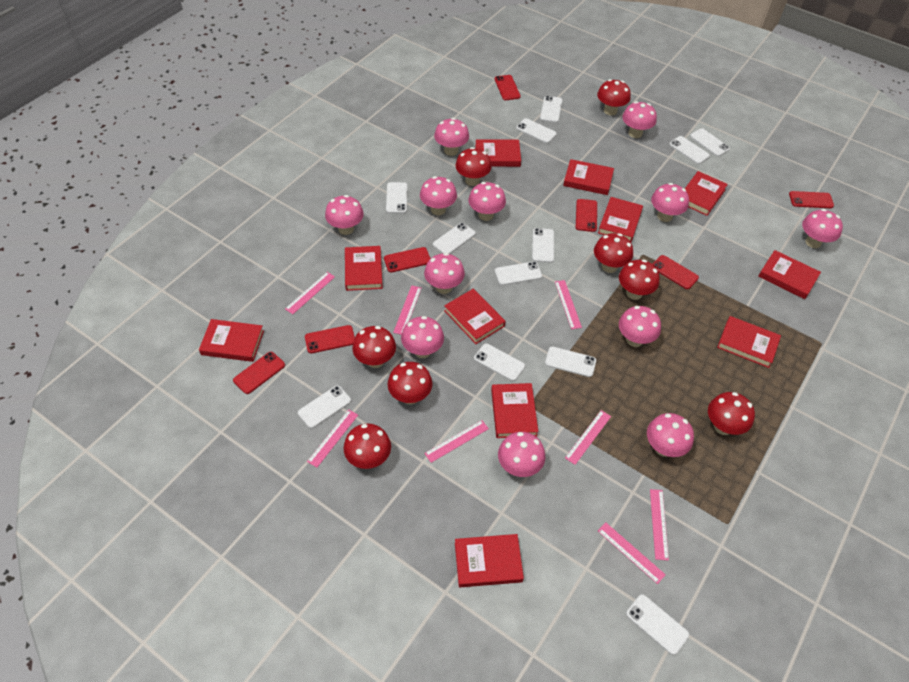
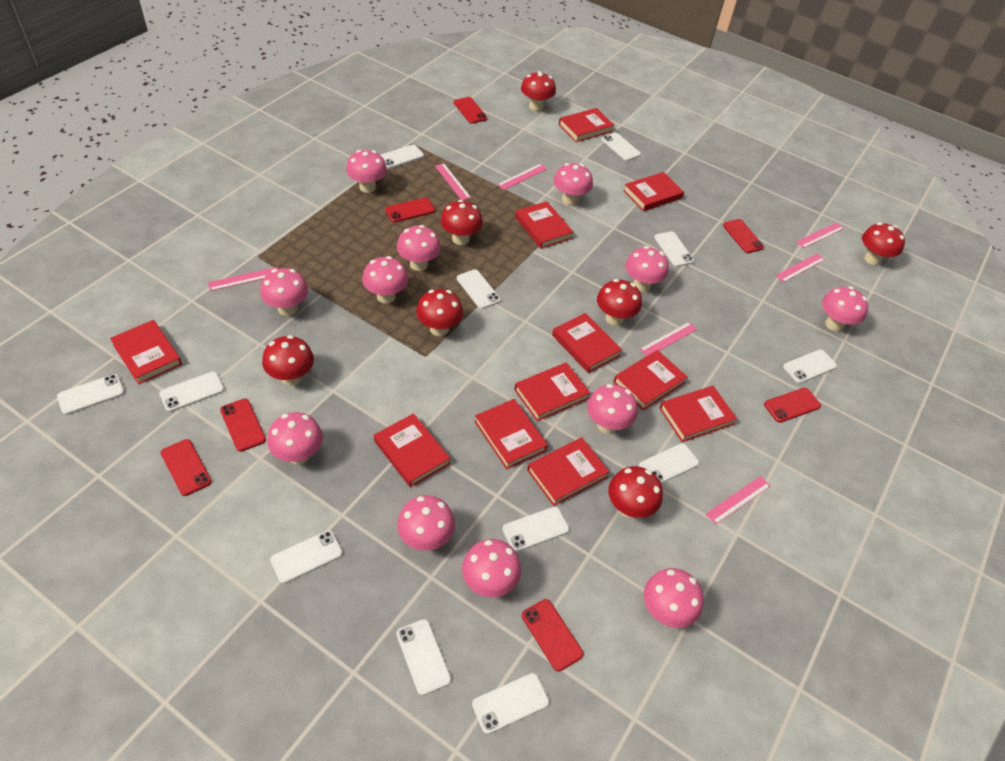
pink ruler: 8 -> 7
red mushroom: 8 -> 7

